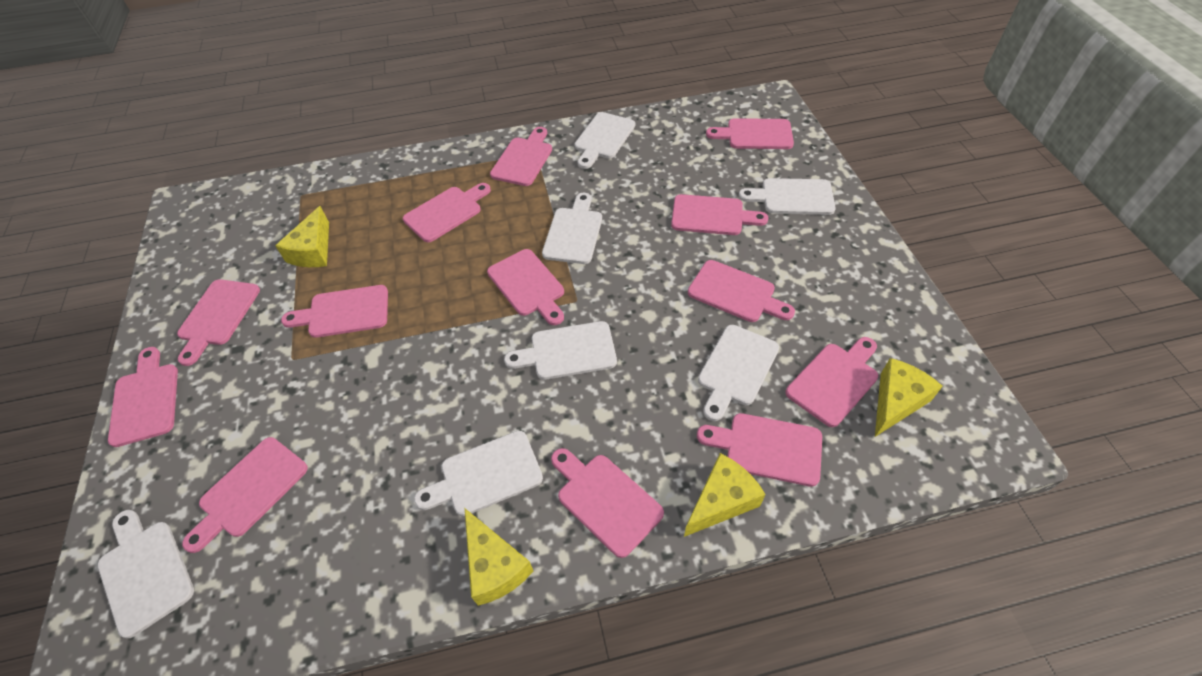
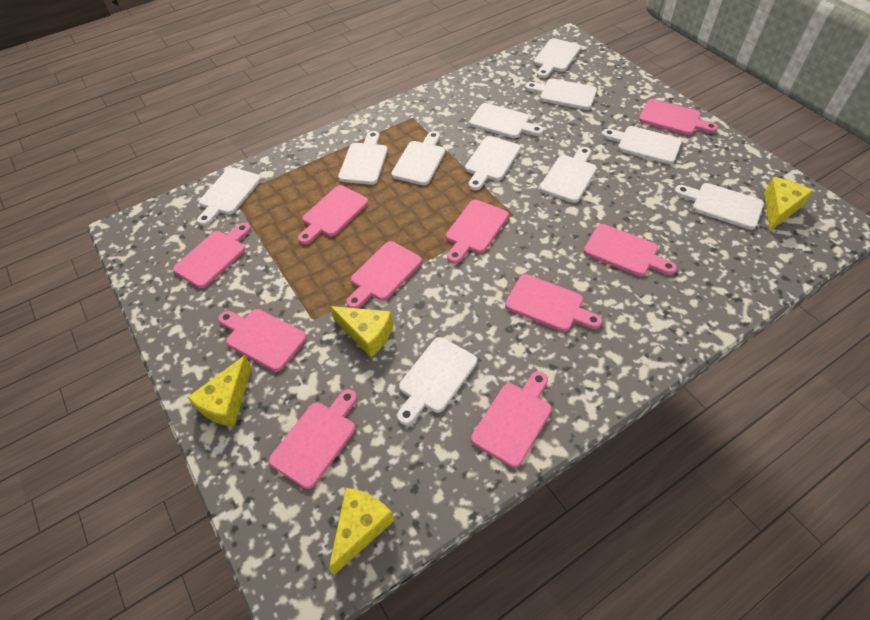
pink cutting board: 13 -> 10
white cutting board: 7 -> 11

